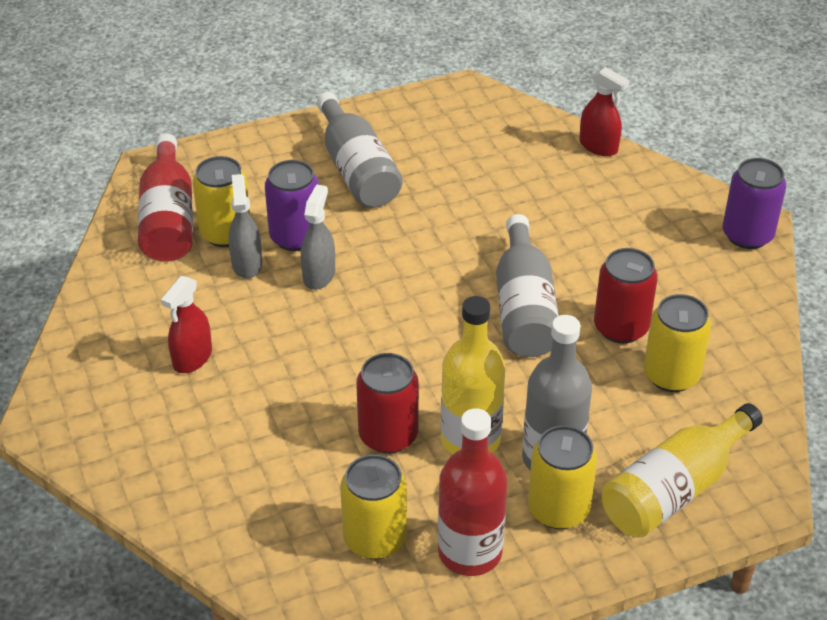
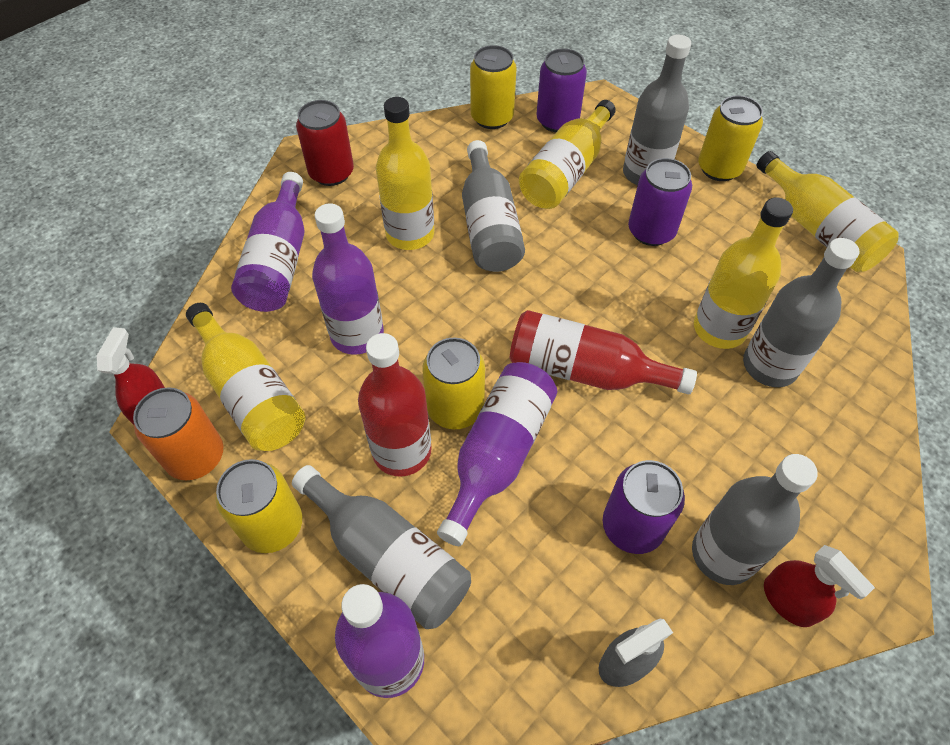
grey bottle: 3 -> 5
grey spray bottle: 2 -> 1
orange can: 0 -> 1
purple bottle: 0 -> 4
purple can: 2 -> 3
red can: 2 -> 1
yellow bottle: 2 -> 5

